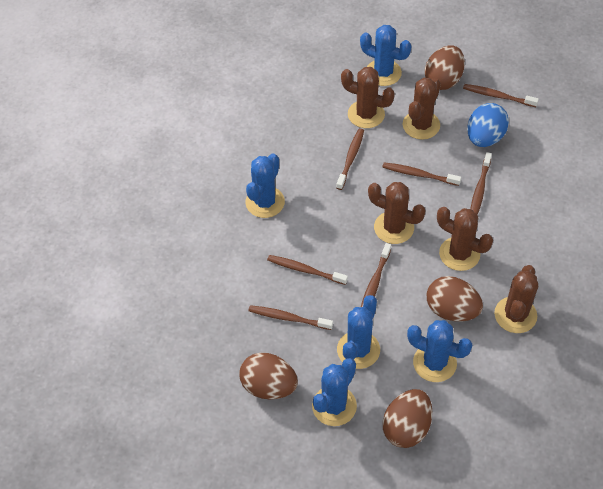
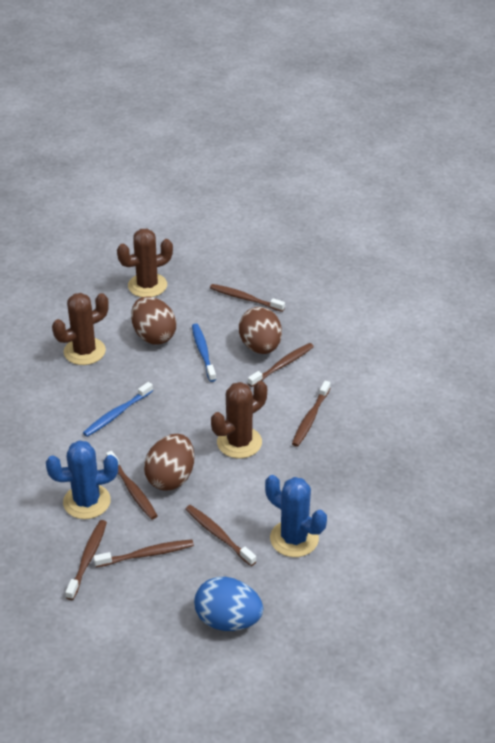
blue cactus: 5 -> 2
blue toothbrush: 0 -> 2
brown cactus: 5 -> 3
brown egg: 4 -> 3

